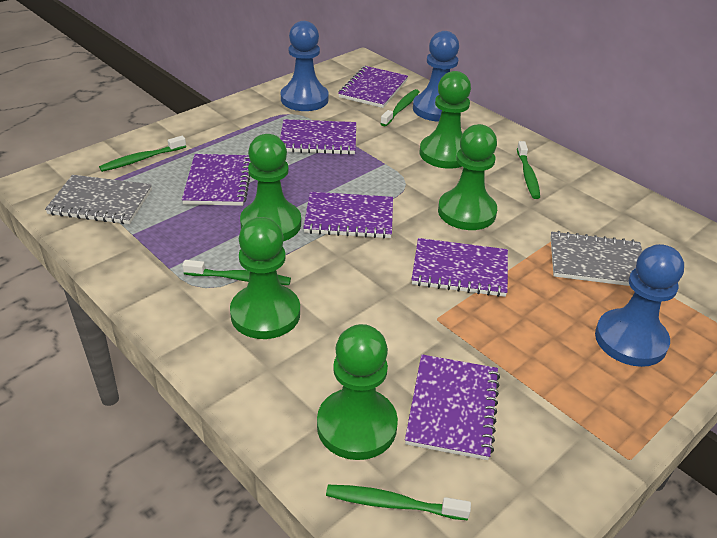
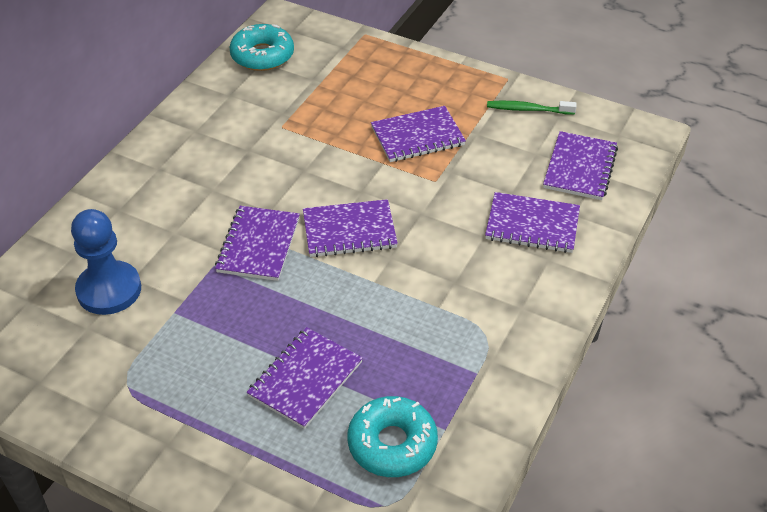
blue pawn: 3 -> 1
green pawn: 5 -> 0
green toothbrush: 5 -> 1
grey notebook: 2 -> 0
turquoise donut: 0 -> 2

